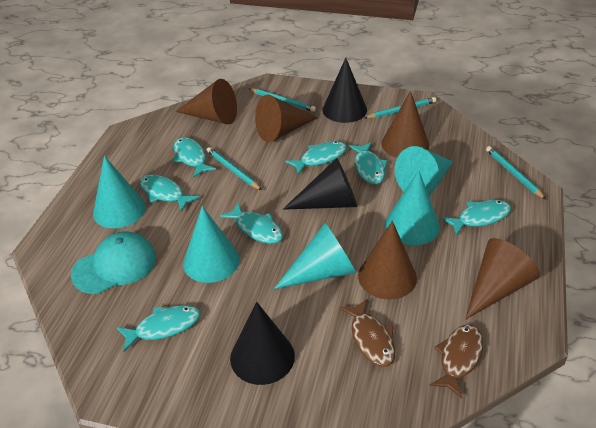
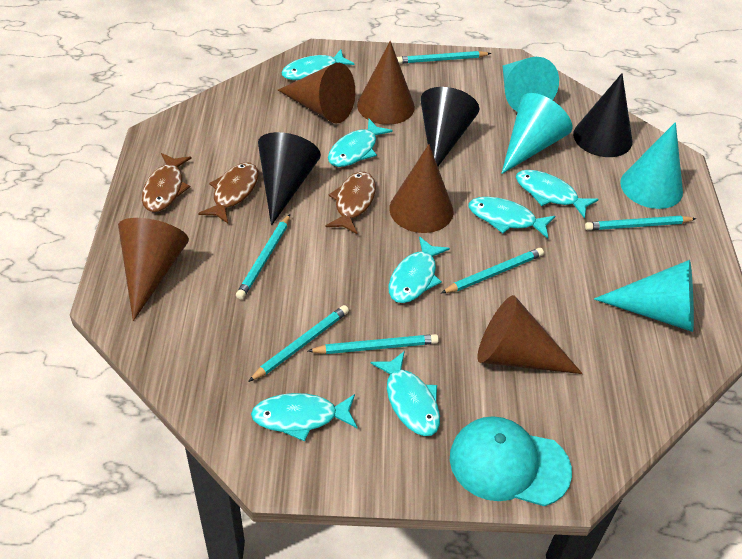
brown fish: 2 -> 3
turquoise cone: 5 -> 4
turquoise pencil: 4 -> 6

